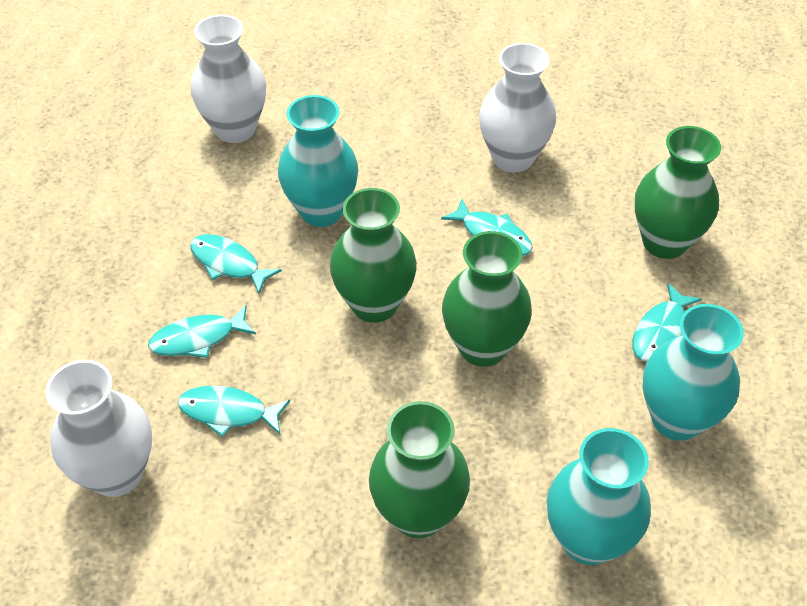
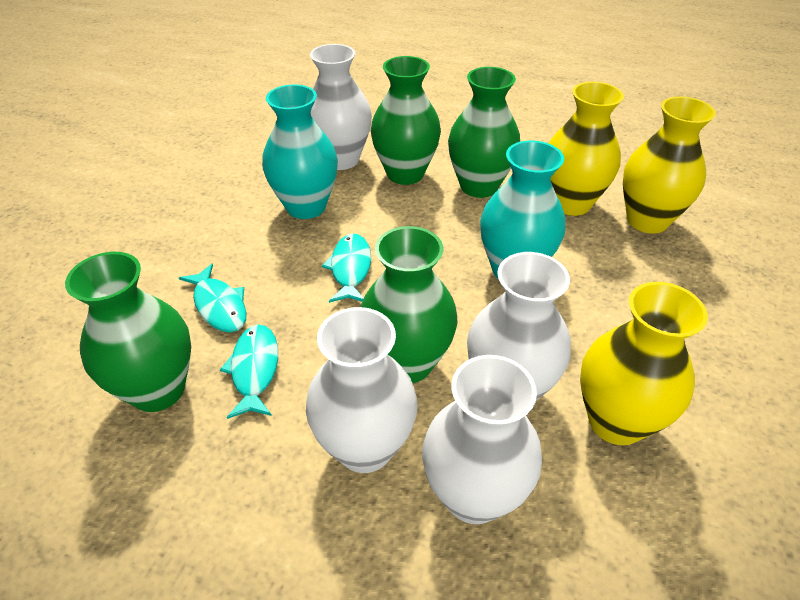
turquoise fish: 5 -> 3
turquoise vase: 3 -> 2
white vase: 3 -> 4
yellow vase: 0 -> 3

